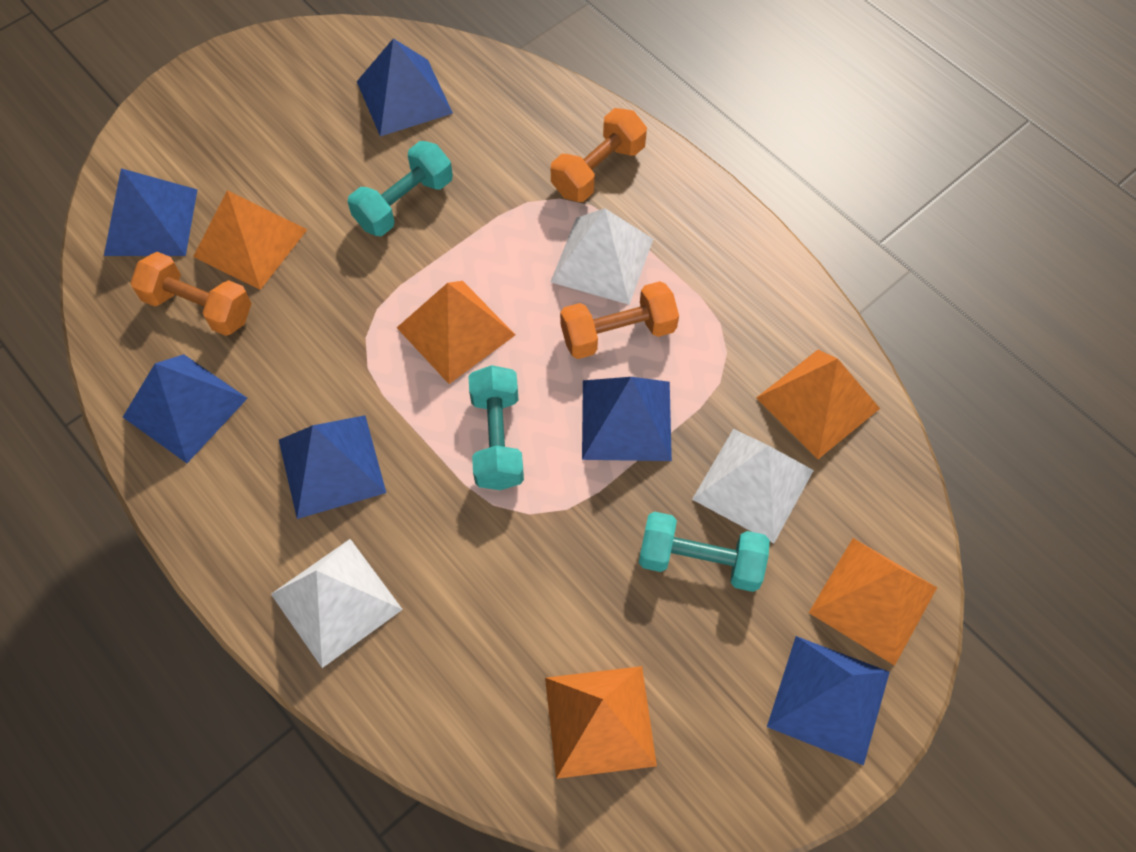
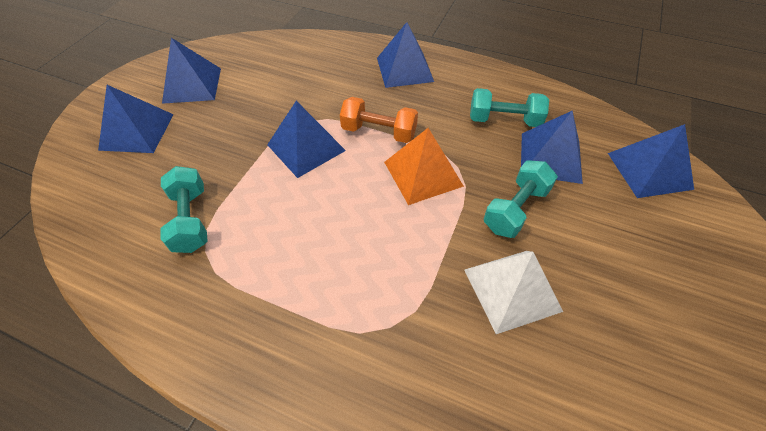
orange dumbbell: 3 -> 1
orange pyramid: 5 -> 1
white pyramid: 3 -> 1

